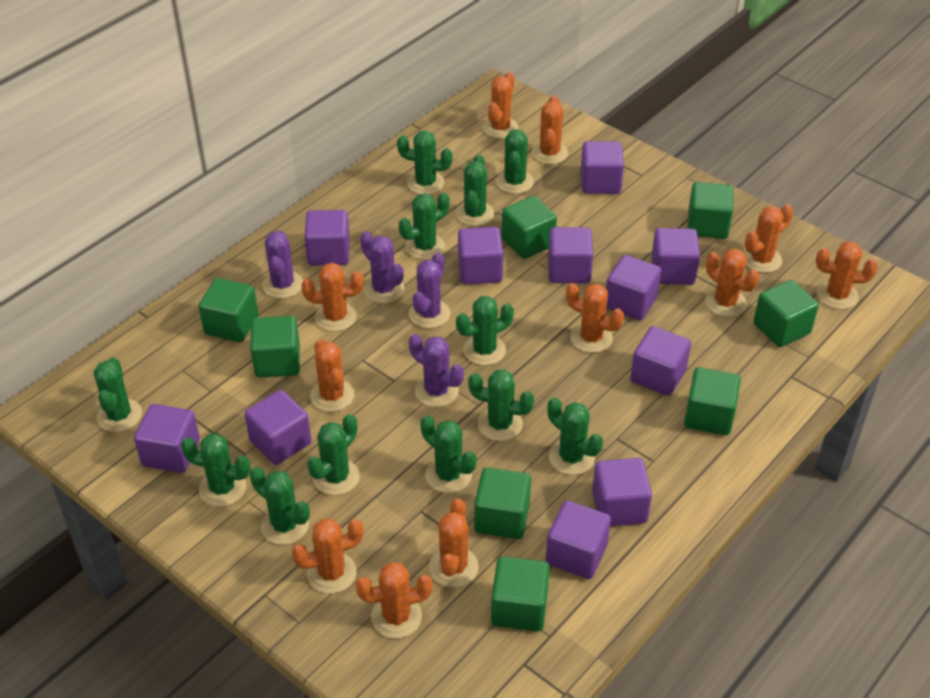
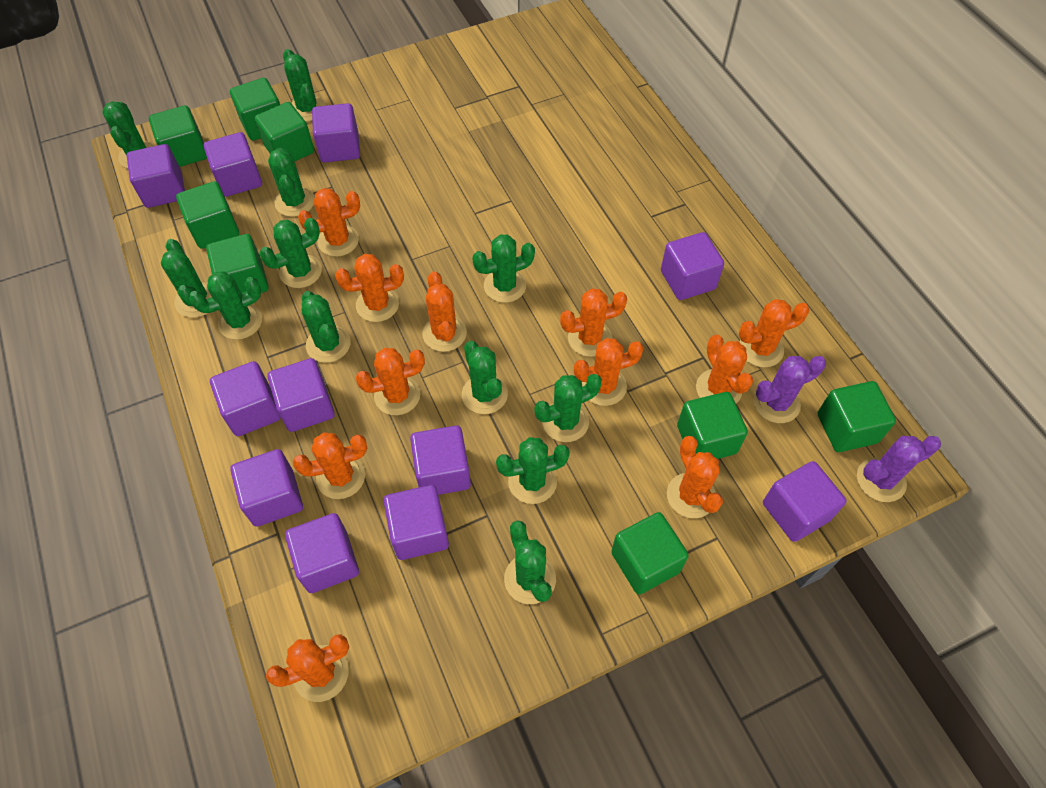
purple cactus: 4 -> 2

